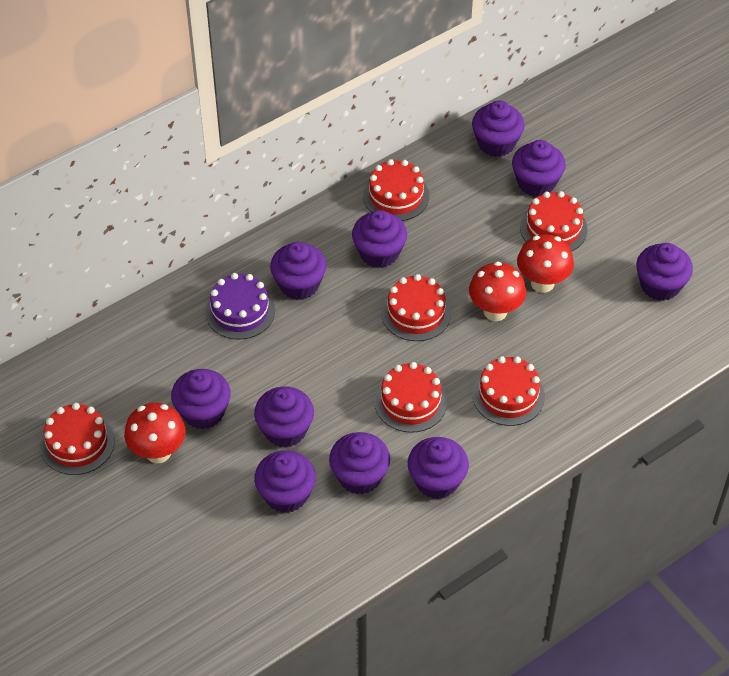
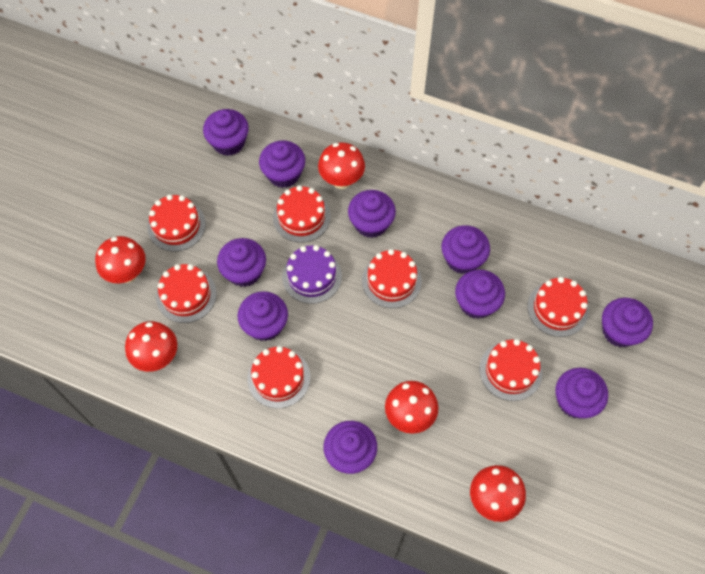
red cake: 6 -> 7
red mushroom: 3 -> 5

